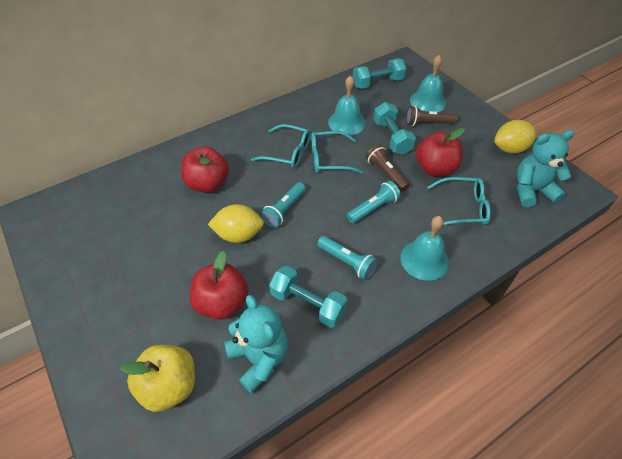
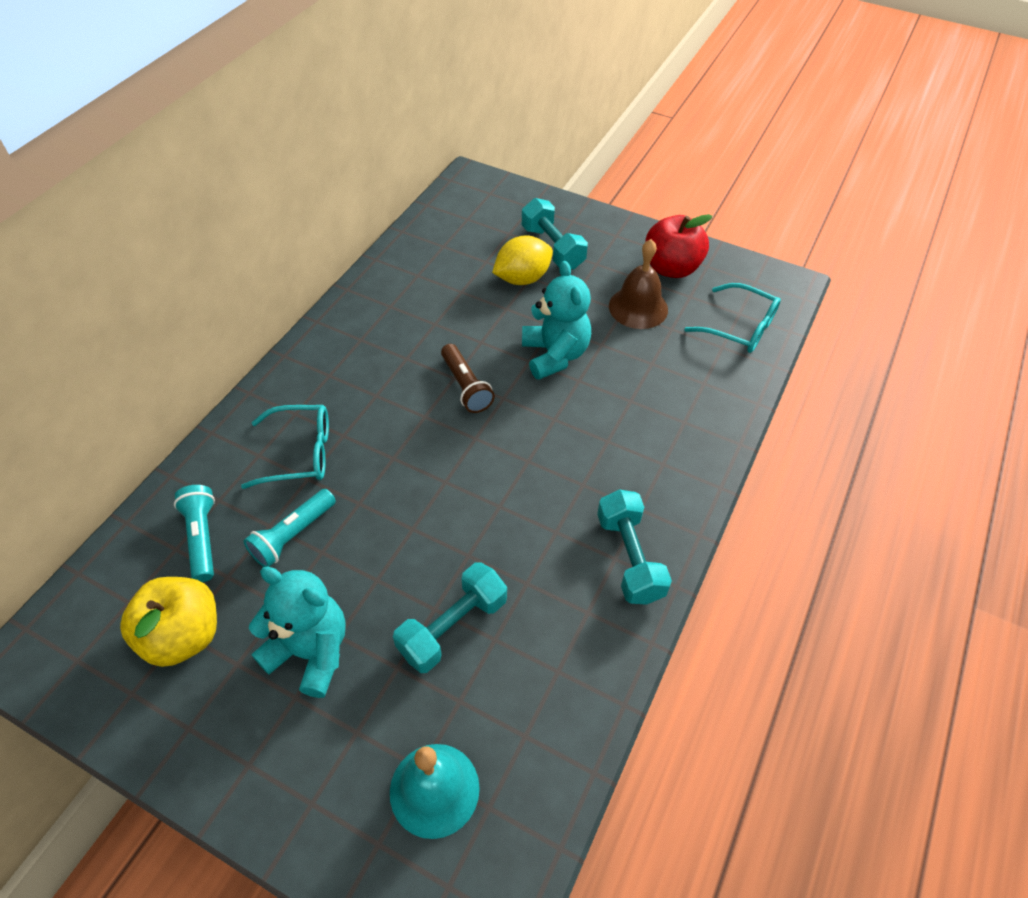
brown bell: 0 -> 1
brown flashlight: 2 -> 1
red apple: 3 -> 1
turquoise bell: 3 -> 1
turquoise flashlight: 3 -> 2
turquoise glasses: 3 -> 2
yellow lemon: 2 -> 1

